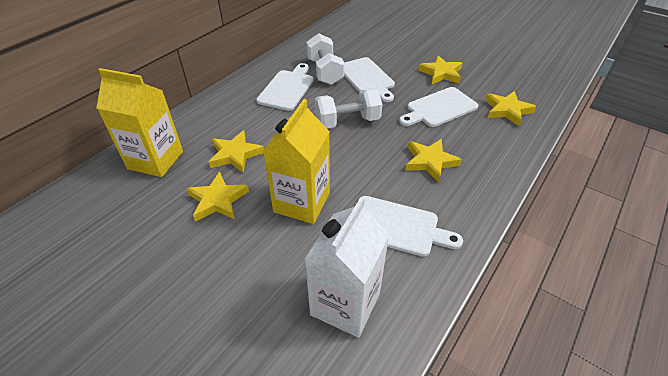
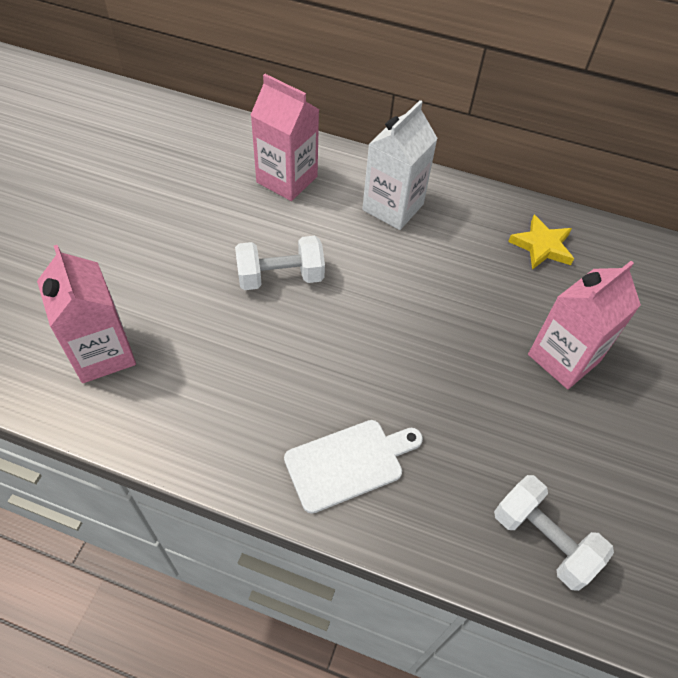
pink carton: 0 -> 3
white cutting board: 4 -> 1
yellow carton: 2 -> 0
yellow star: 5 -> 1

